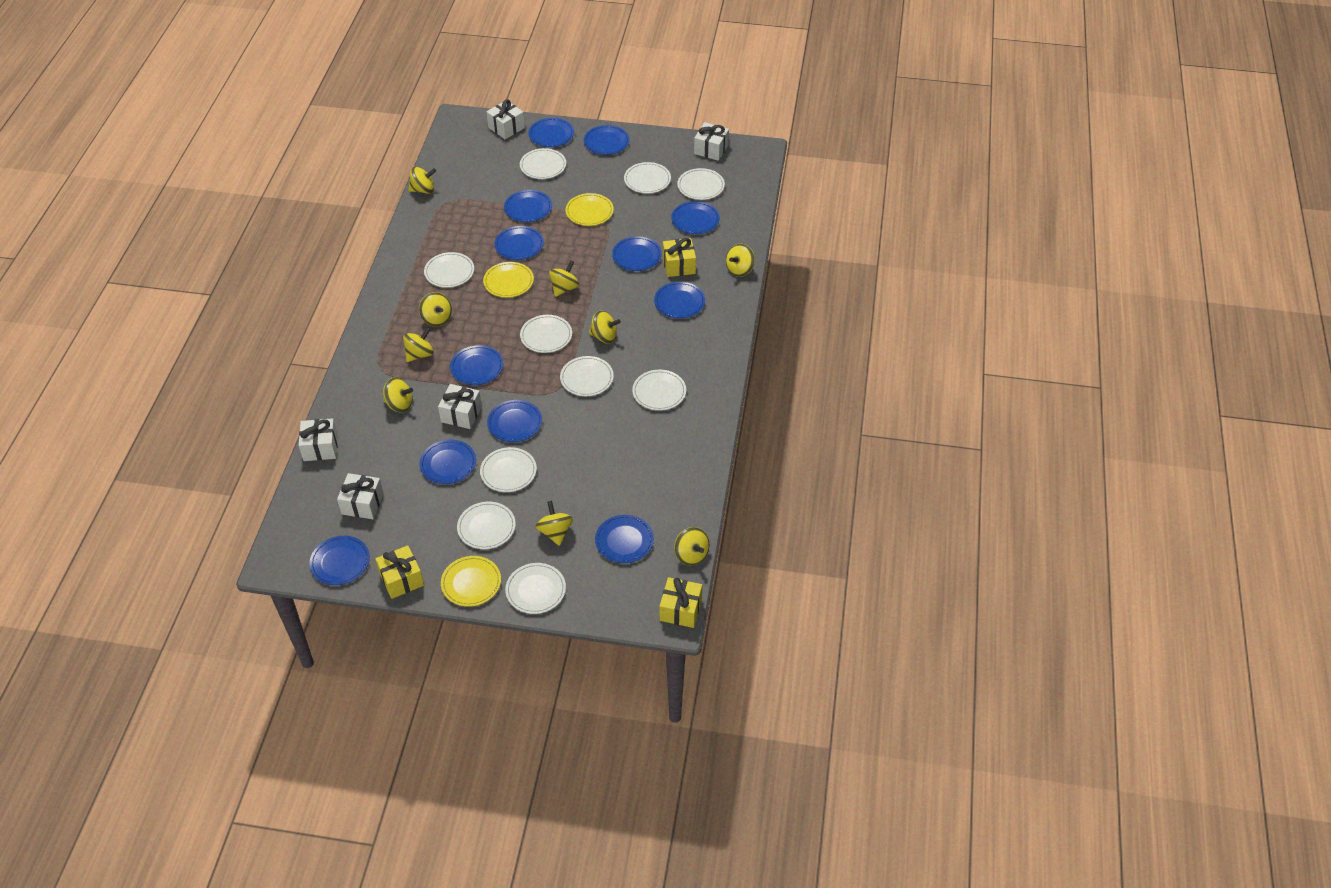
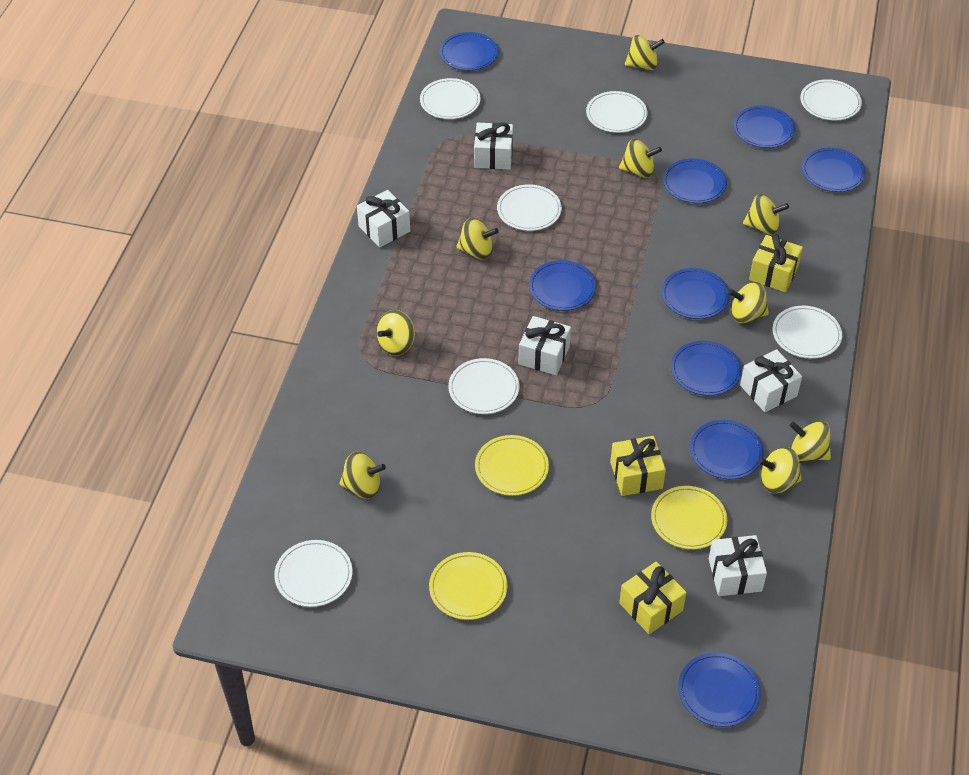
blue plate: 12 -> 9
white plate: 10 -> 7

